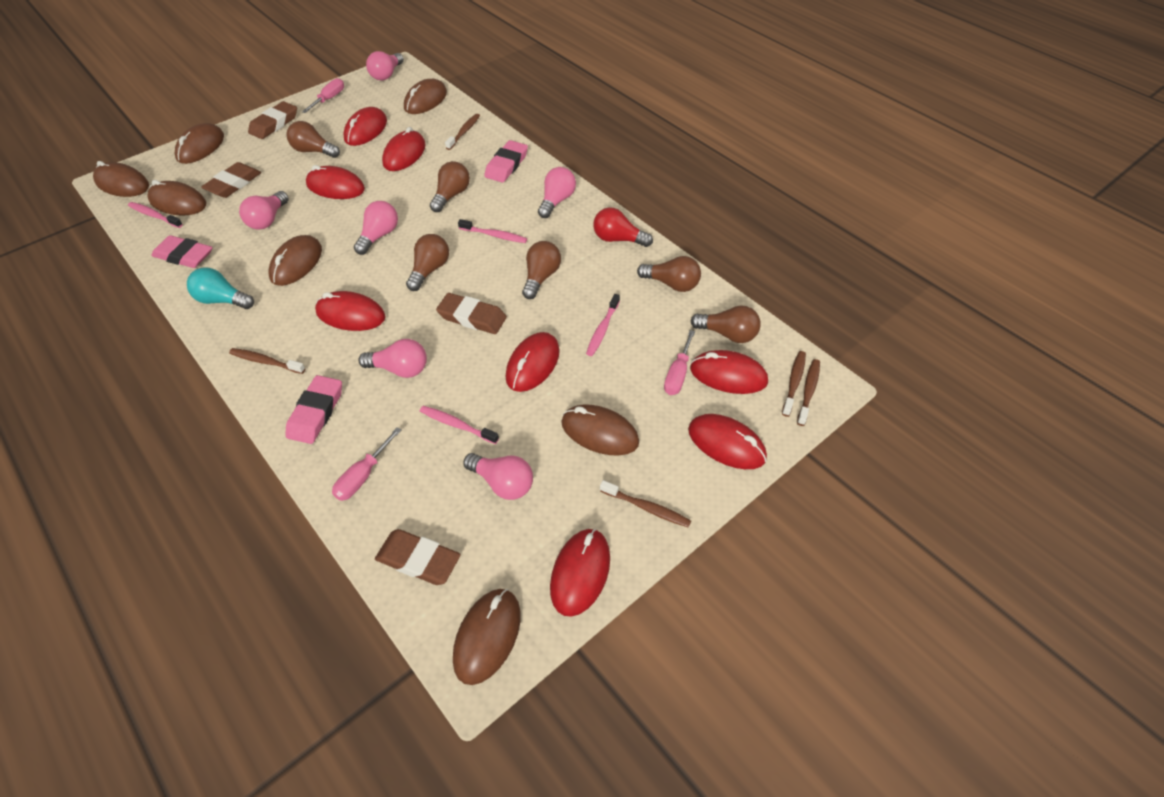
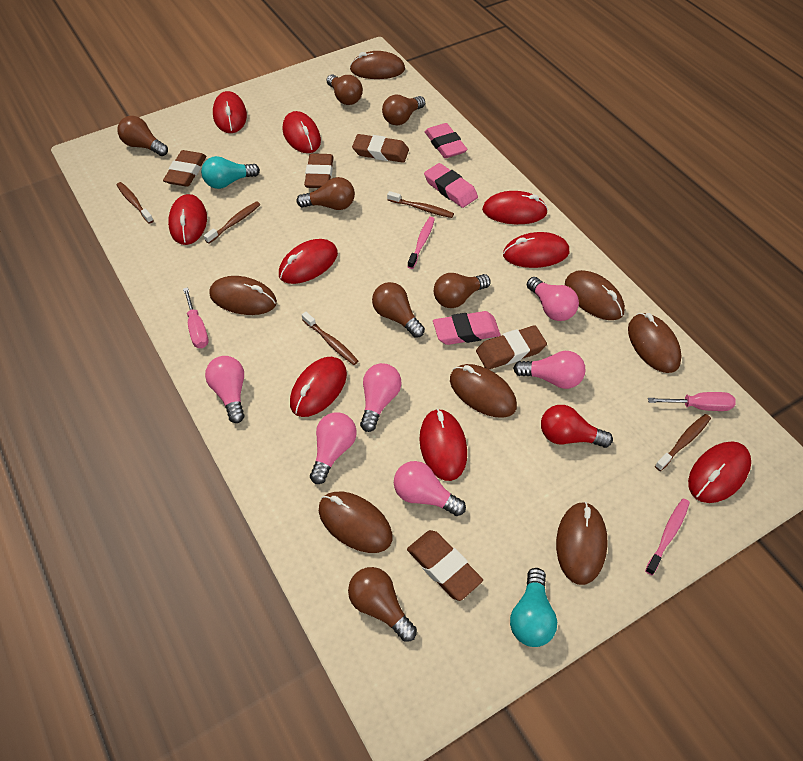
brown eraser: 4 -> 5
brown light bulb: 6 -> 7
pink screwdriver: 3 -> 2
pink toothbrush: 4 -> 2
red mouse: 8 -> 9
turquoise light bulb: 1 -> 2

